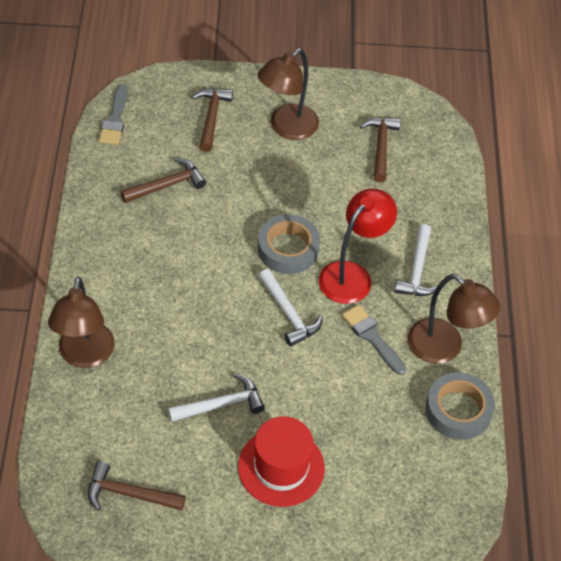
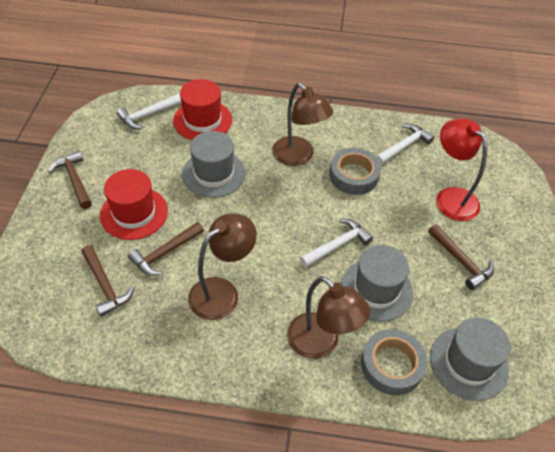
grey brush: 2 -> 0
grey hat: 0 -> 3
red hat: 1 -> 2

